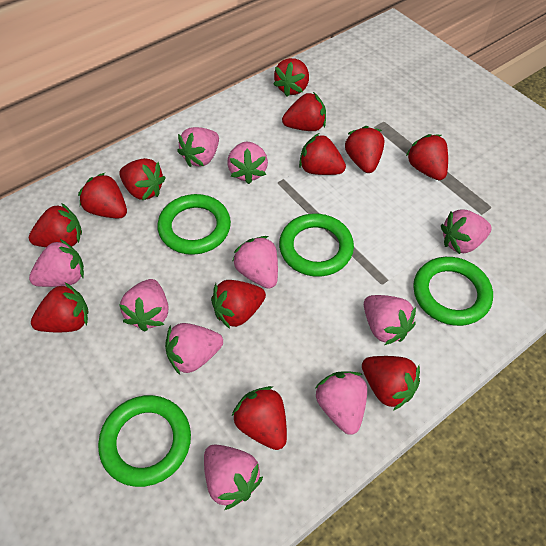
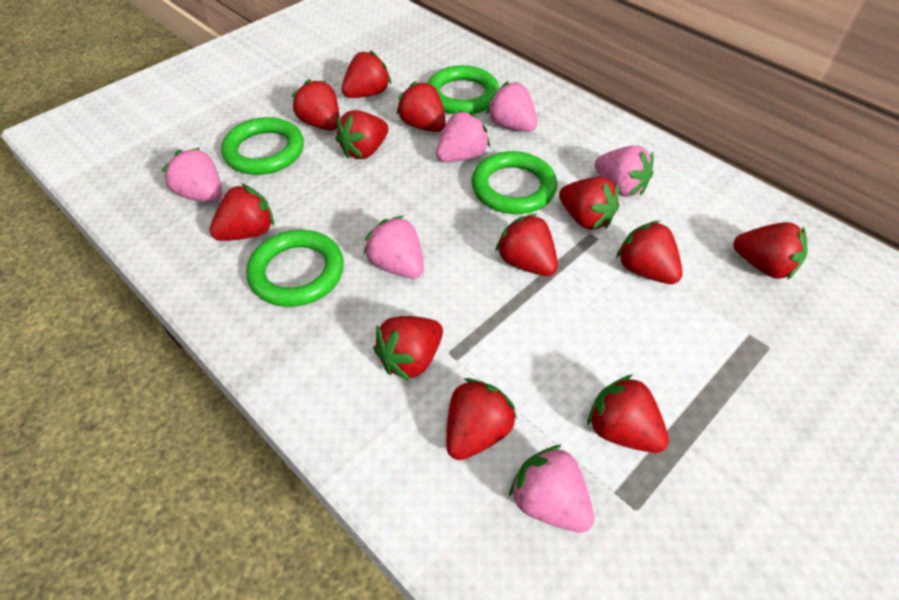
pink strawberry: 10 -> 6

